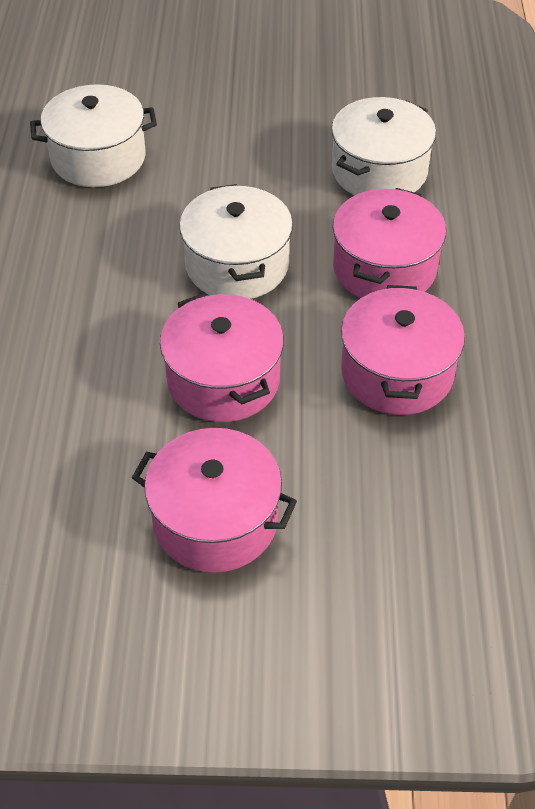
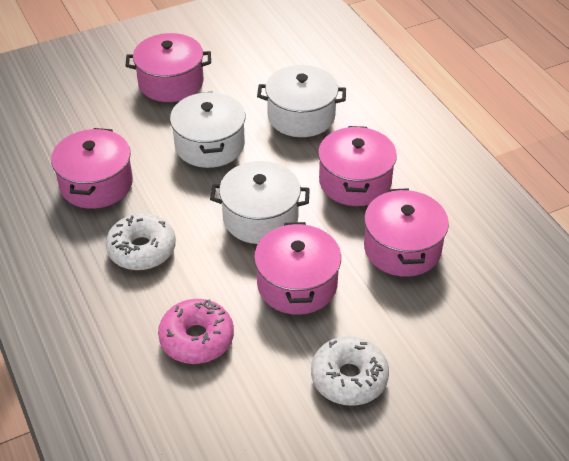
pink donut: 0 -> 1
pink pot: 4 -> 5
white donut: 0 -> 2

